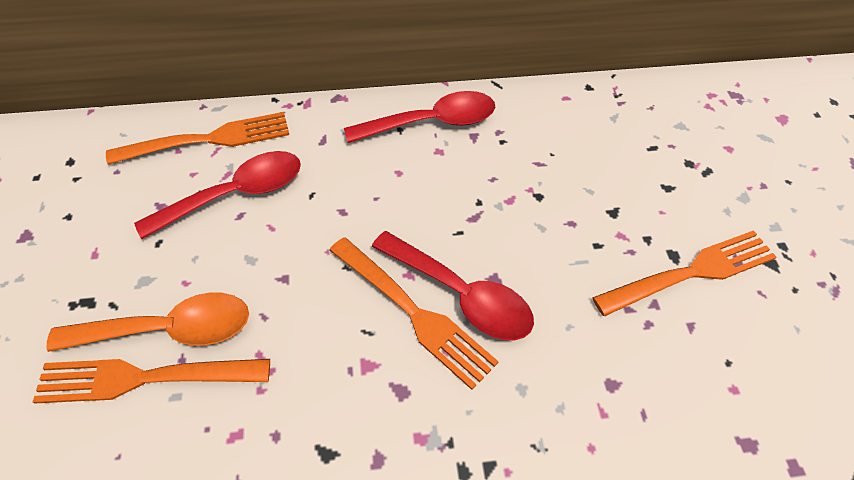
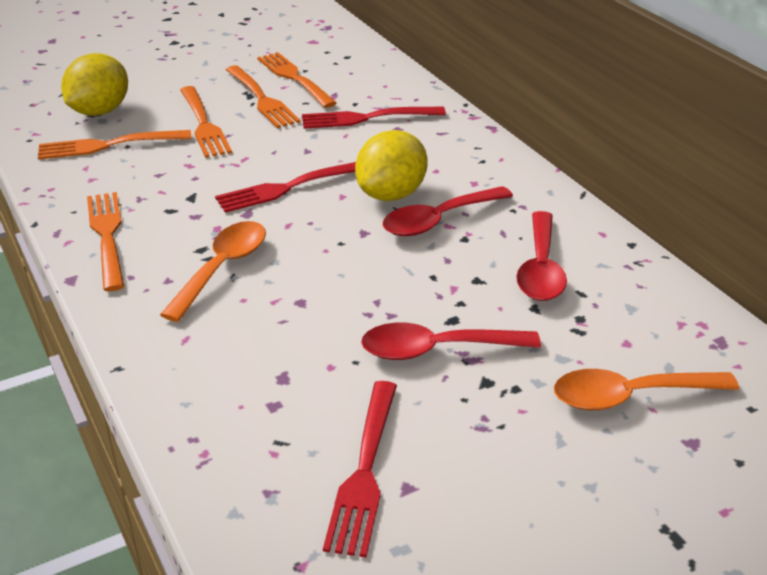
orange fork: 4 -> 5
orange spoon: 1 -> 2
red fork: 0 -> 3
yellow lemon: 0 -> 2

